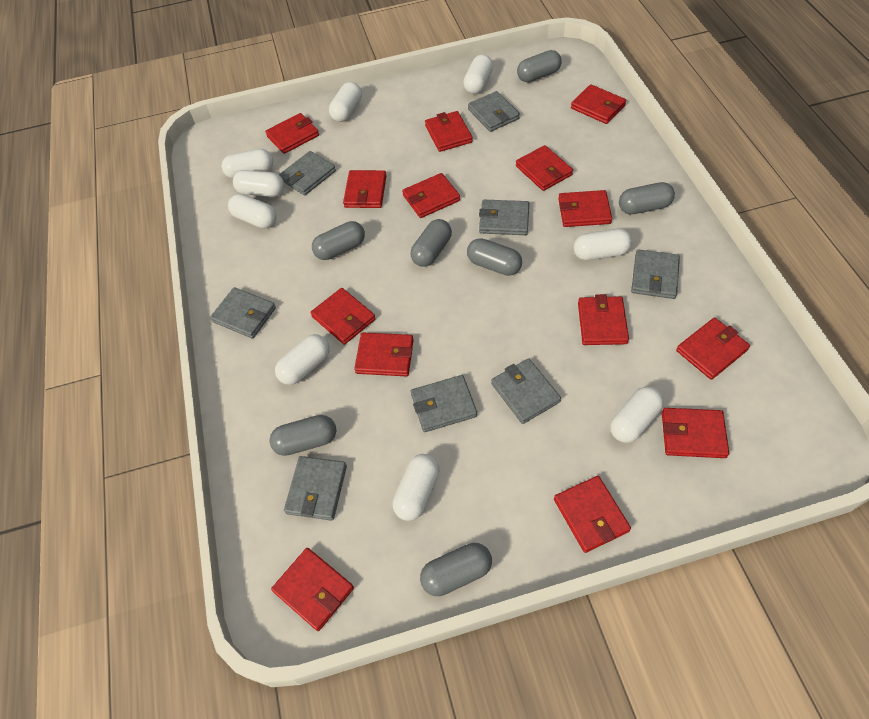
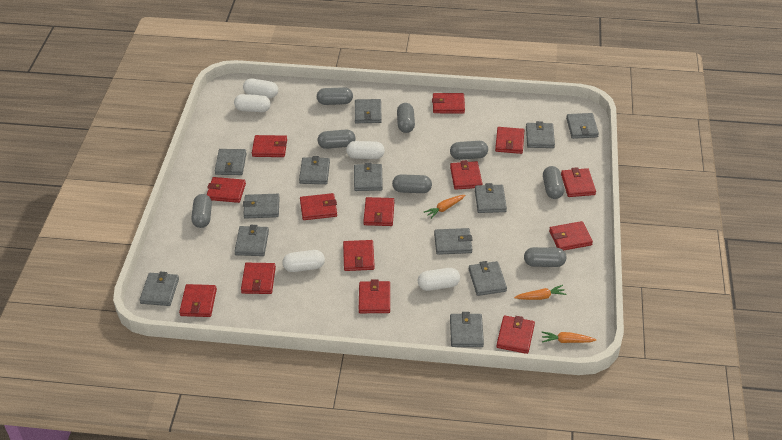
grey capsule: 7 -> 8
grey wallet: 8 -> 13
orange carrot: 0 -> 3
white capsule: 9 -> 5

